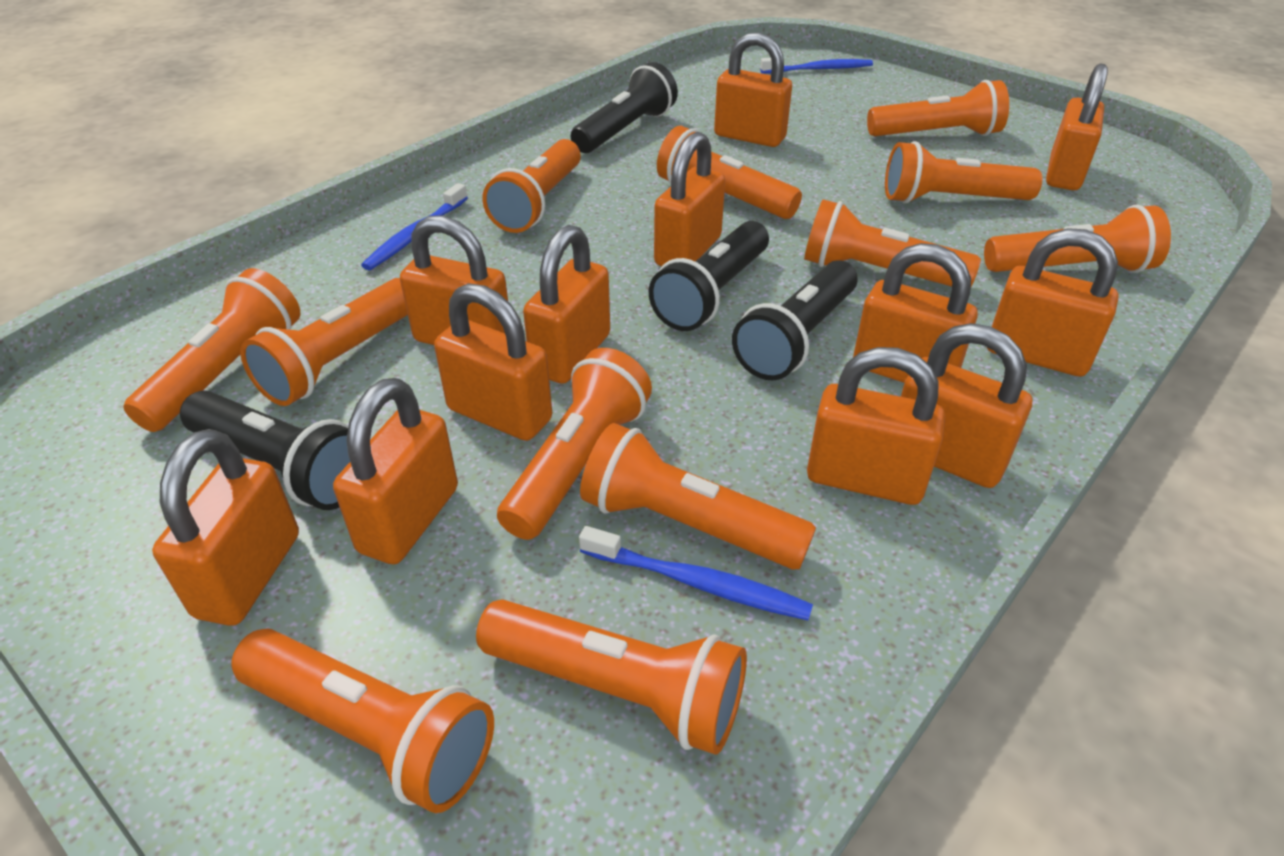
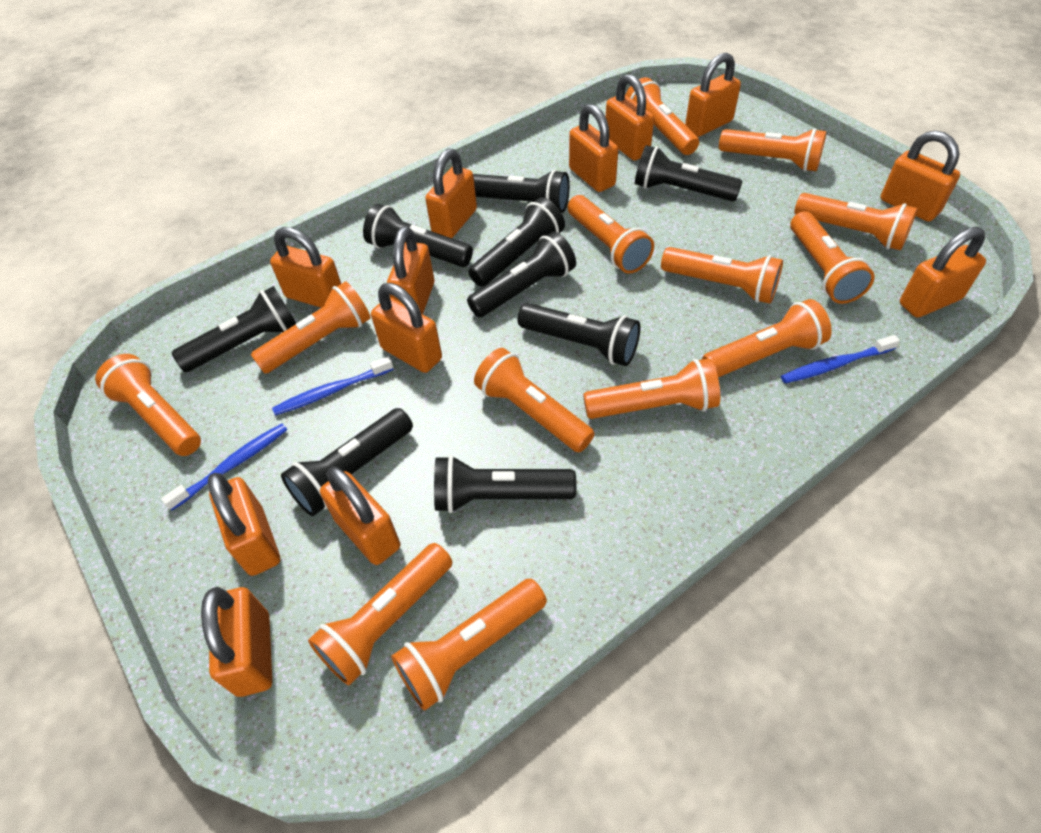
black flashlight: 4 -> 9
orange flashlight: 12 -> 13

